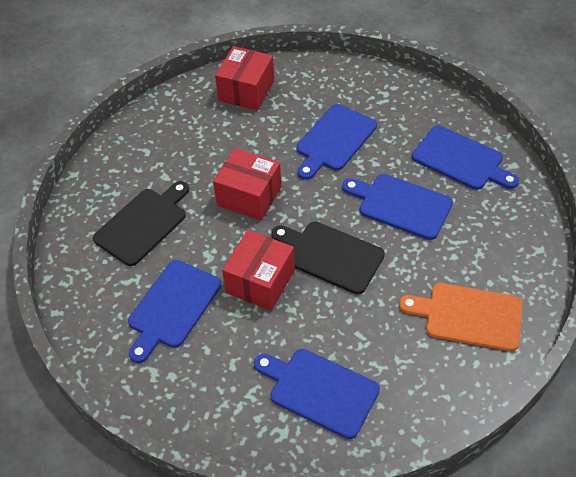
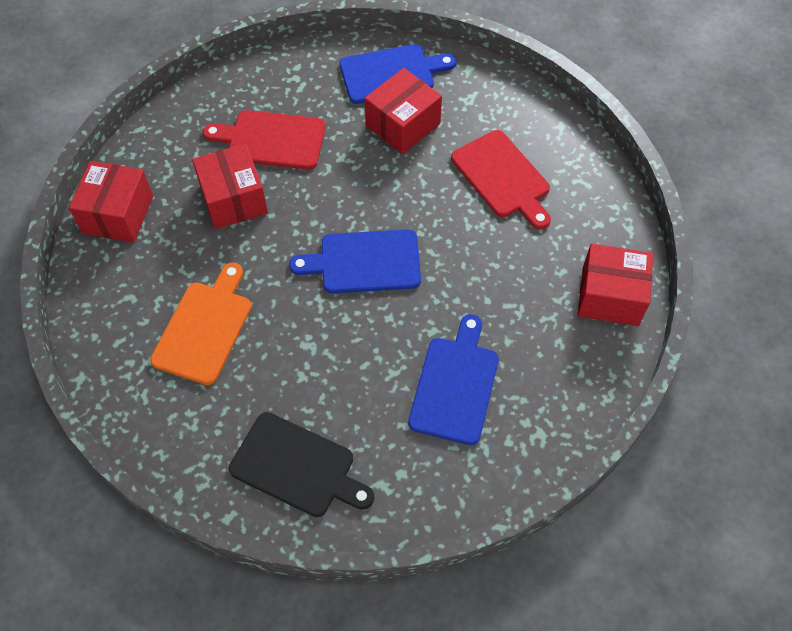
black cutting board: 2 -> 1
blue cutting board: 5 -> 3
red box: 3 -> 4
red cutting board: 0 -> 2

